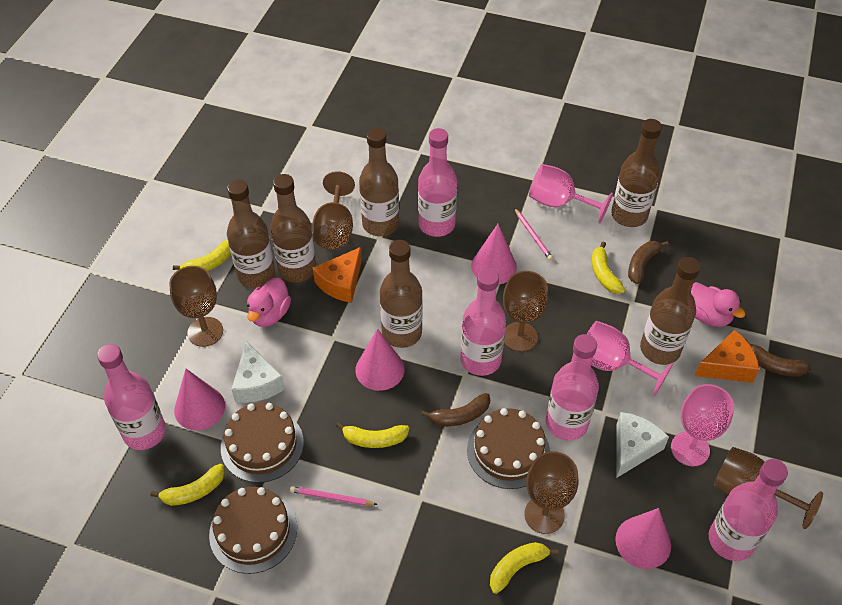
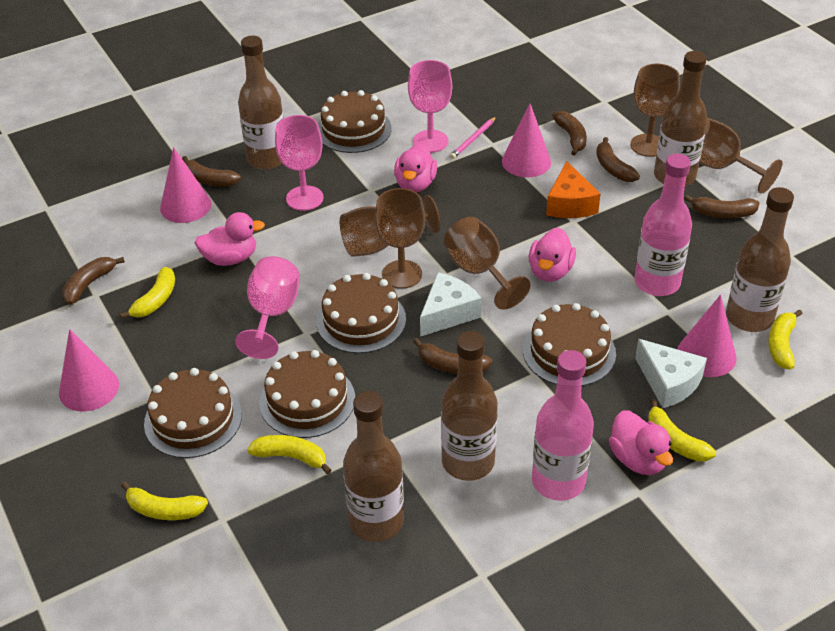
brown banana: 3 -> 6
brown bottle: 6 -> 5
brown cake: 3 -> 5
orange cheese: 2 -> 1
pink bottle: 5 -> 2
pink duck: 2 -> 4
pink pencil: 2 -> 1

